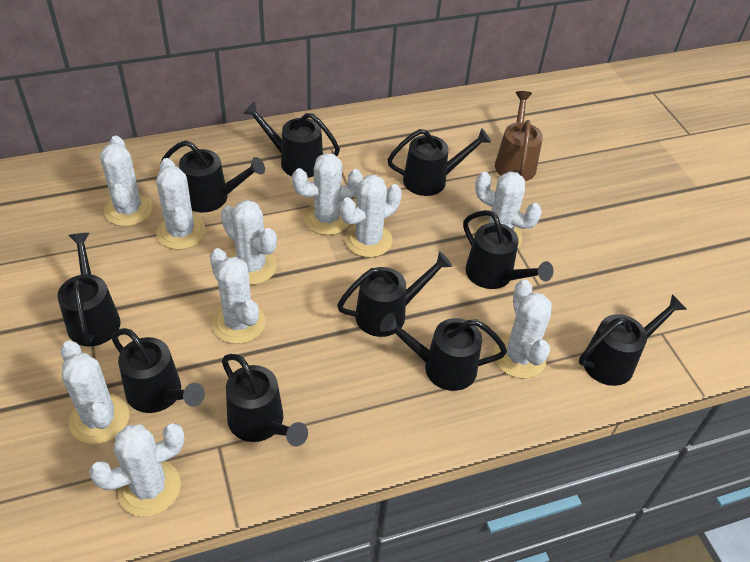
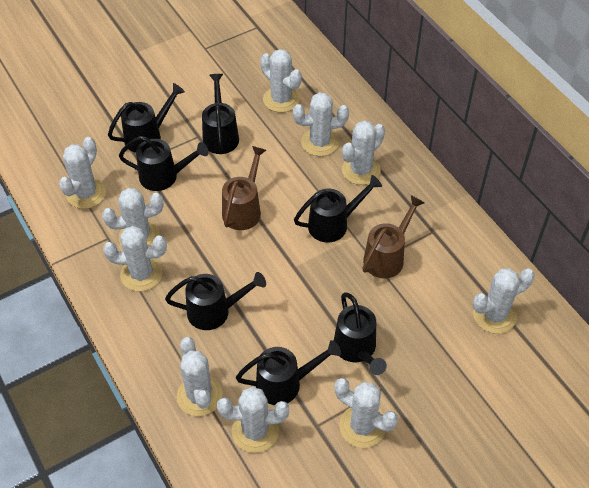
black watering can: 10 -> 7
brown watering can: 1 -> 2

